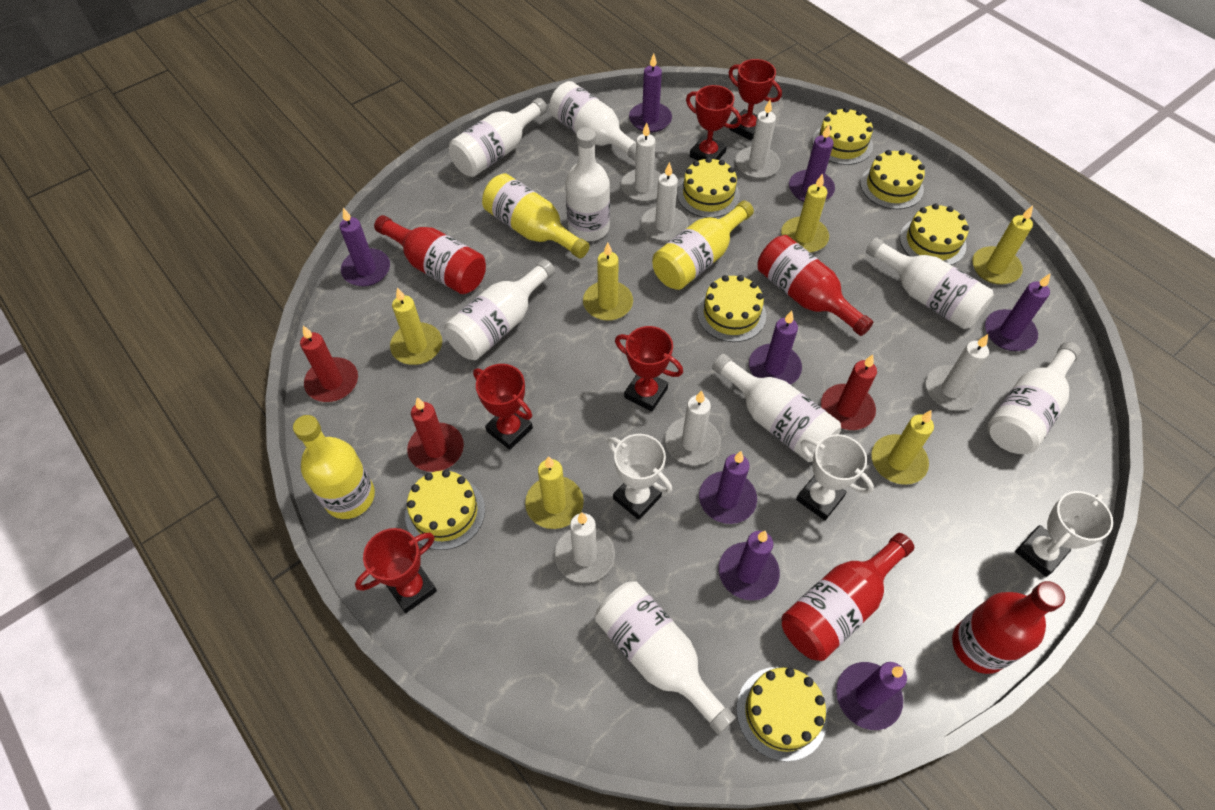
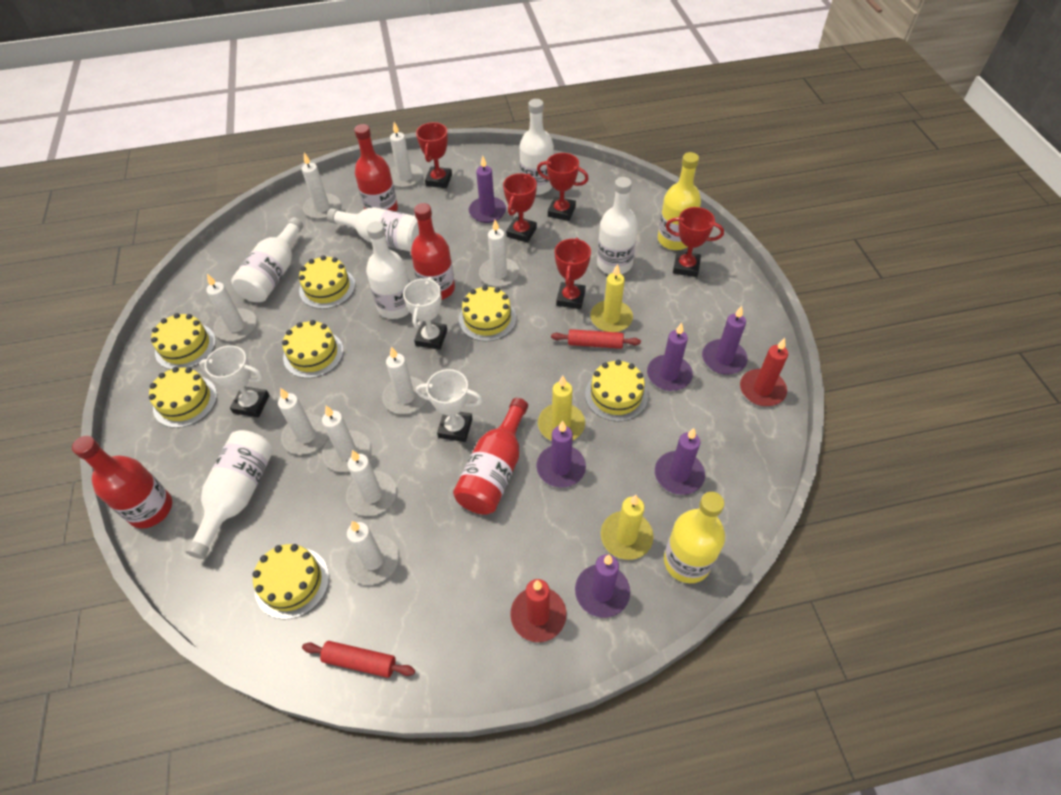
purple candle: 8 -> 6
red candle: 3 -> 2
red rolling pin: 0 -> 2
white bottle: 8 -> 6
white candle: 6 -> 9
yellow bottle: 3 -> 2
yellow candle: 6 -> 3

